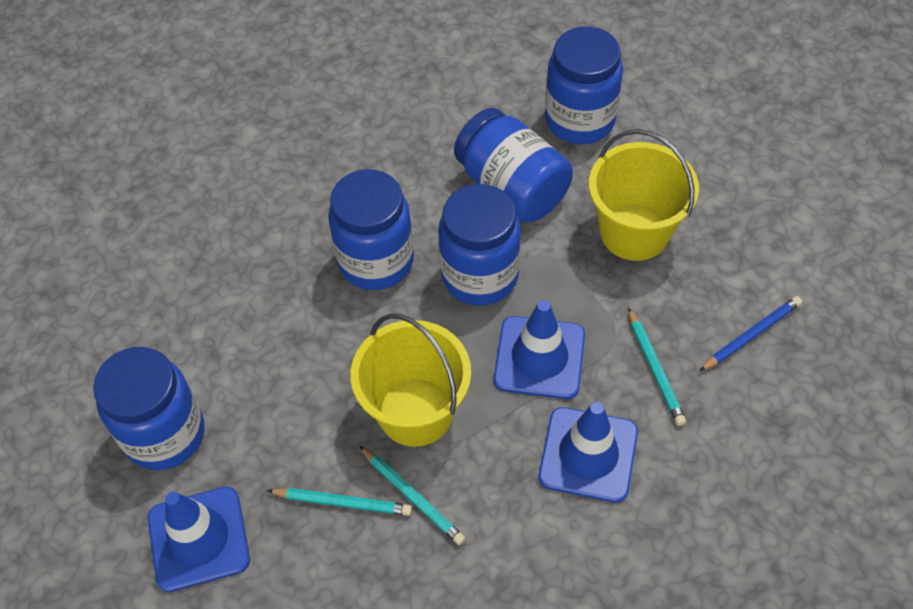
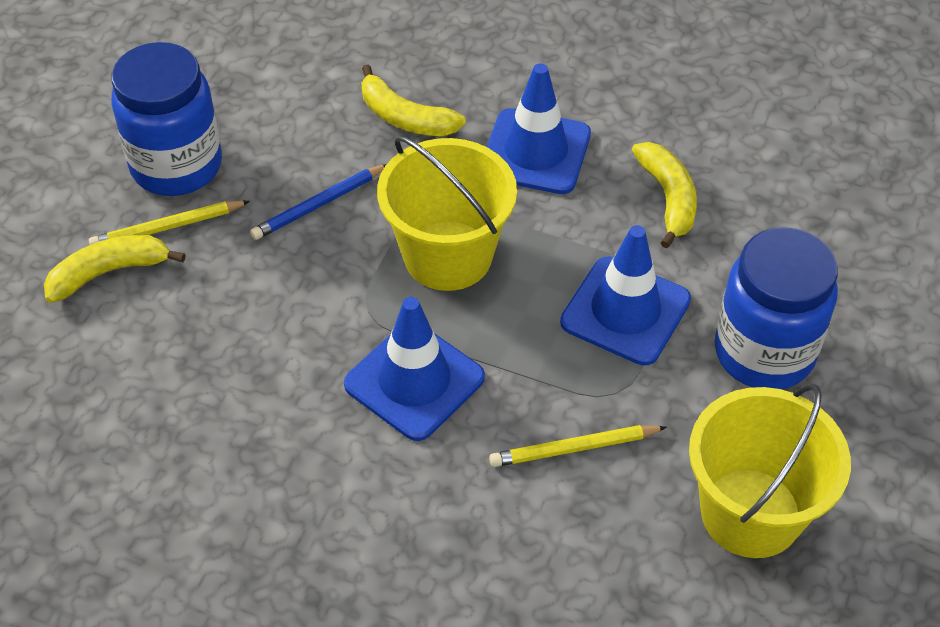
blue jar: 5 -> 2
turquoise pencil: 3 -> 0
yellow banana: 0 -> 3
yellow pencil: 0 -> 2

